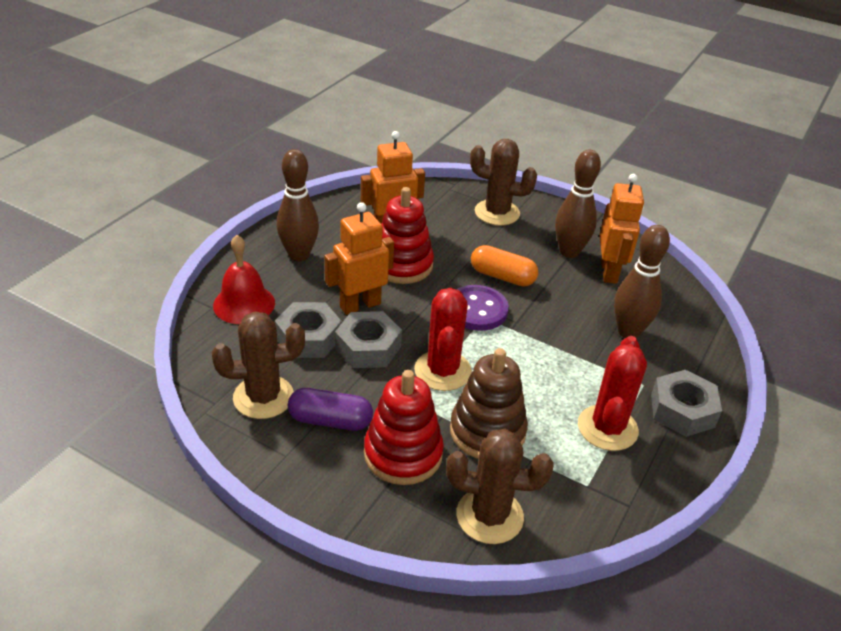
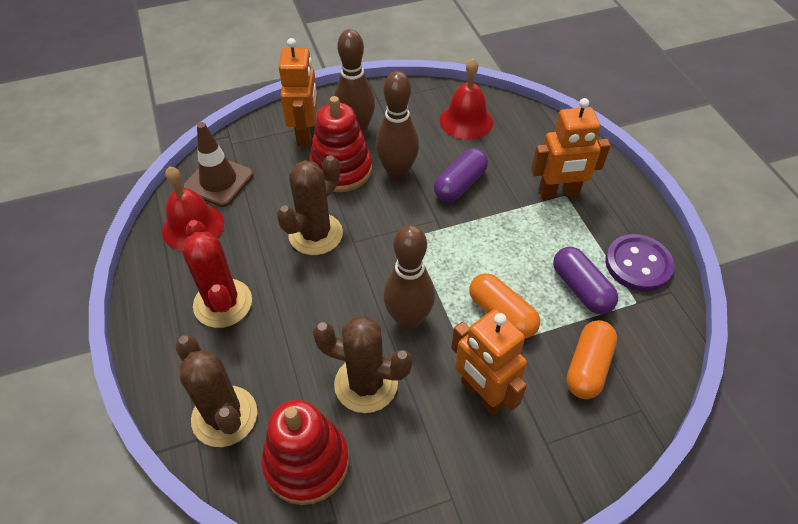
brown stacking toy: 1 -> 0
brown traffic cone: 0 -> 1
grey nut: 3 -> 0
orange capsule: 1 -> 2
purple capsule: 1 -> 2
red bell: 1 -> 2
red cactus: 2 -> 1

